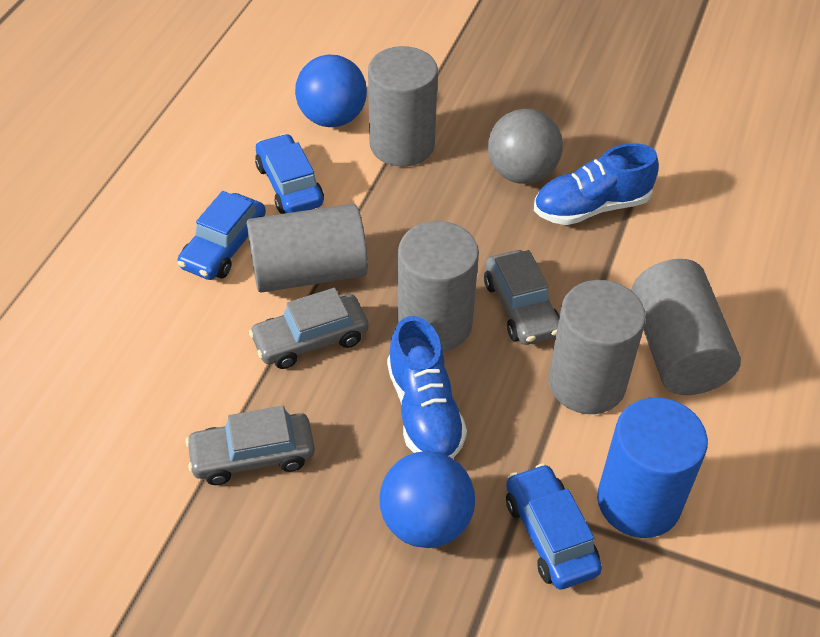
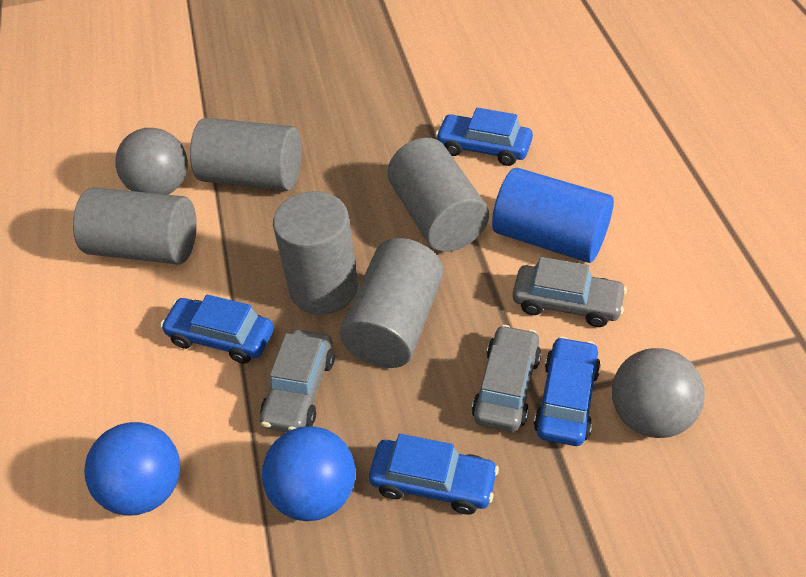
blue car: 3 -> 4
blue shoe: 2 -> 0
grey ball: 1 -> 2

